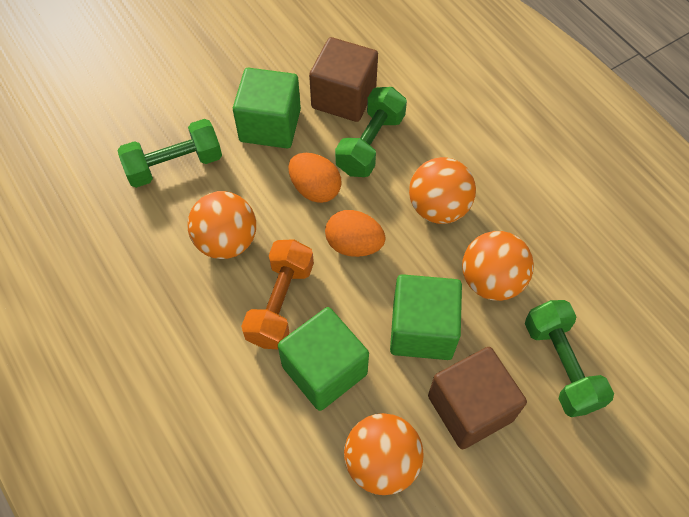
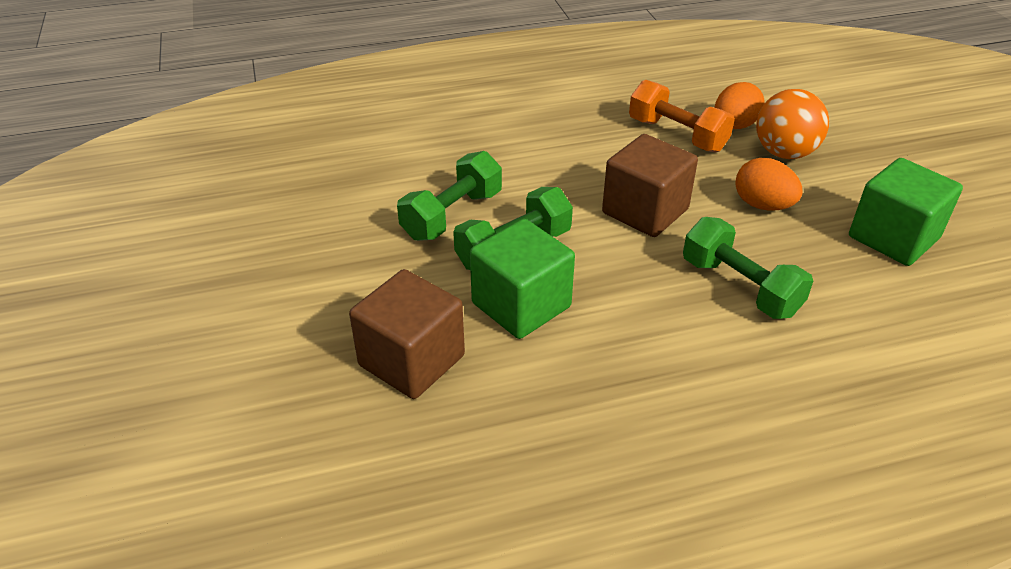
green cube: 3 -> 2
orange ball: 4 -> 1

